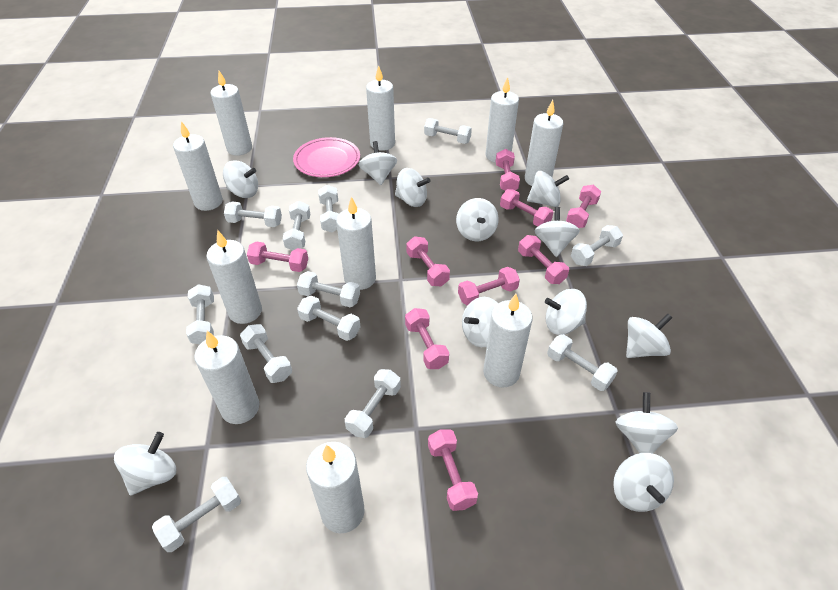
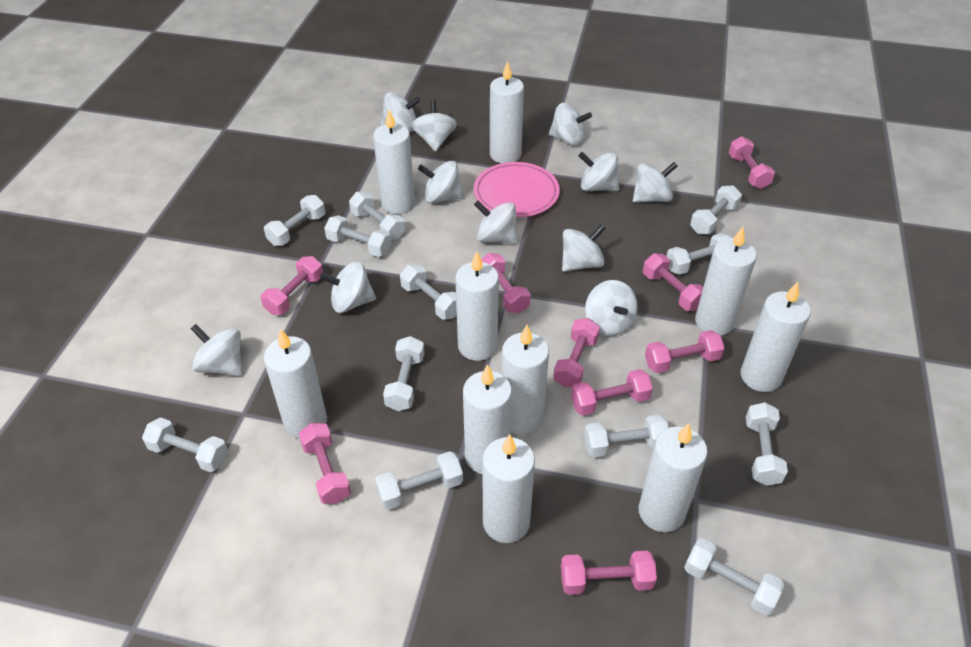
white spinning top: 12 -> 11

